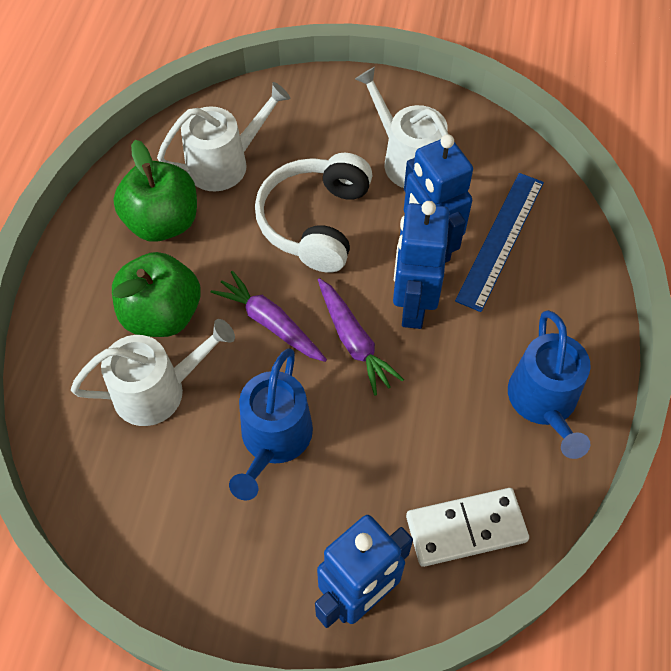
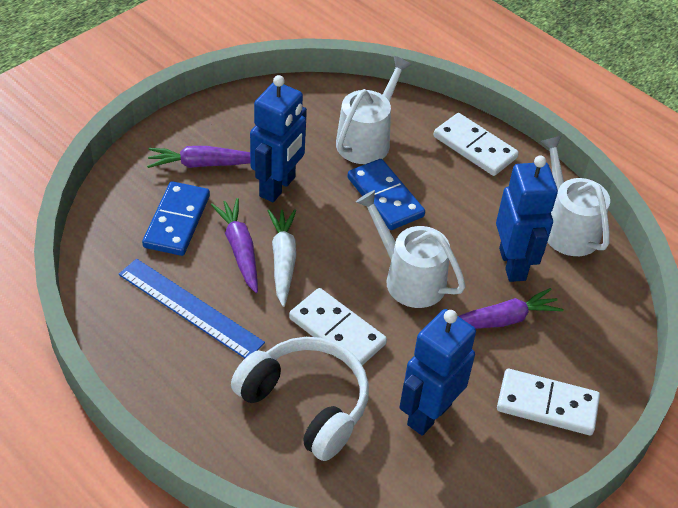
blue domino: 0 -> 2
blue watering can: 2 -> 0
green apple: 2 -> 0
purple carrot: 2 -> 3
white carrot: 0 -> 1
white domino: 1 -> 3

